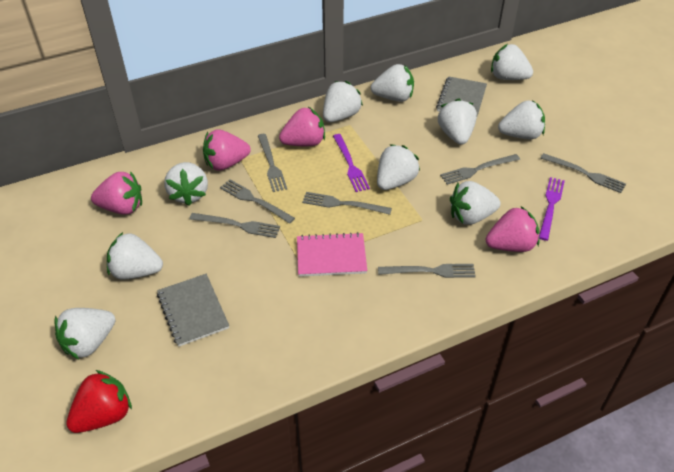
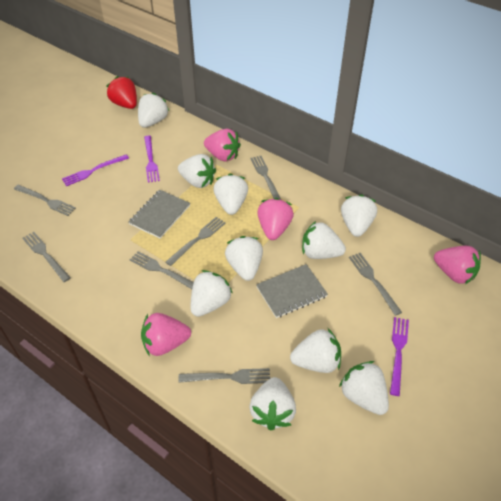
pink notebook: 1 -> 0
purple fork: 2 -> 3

